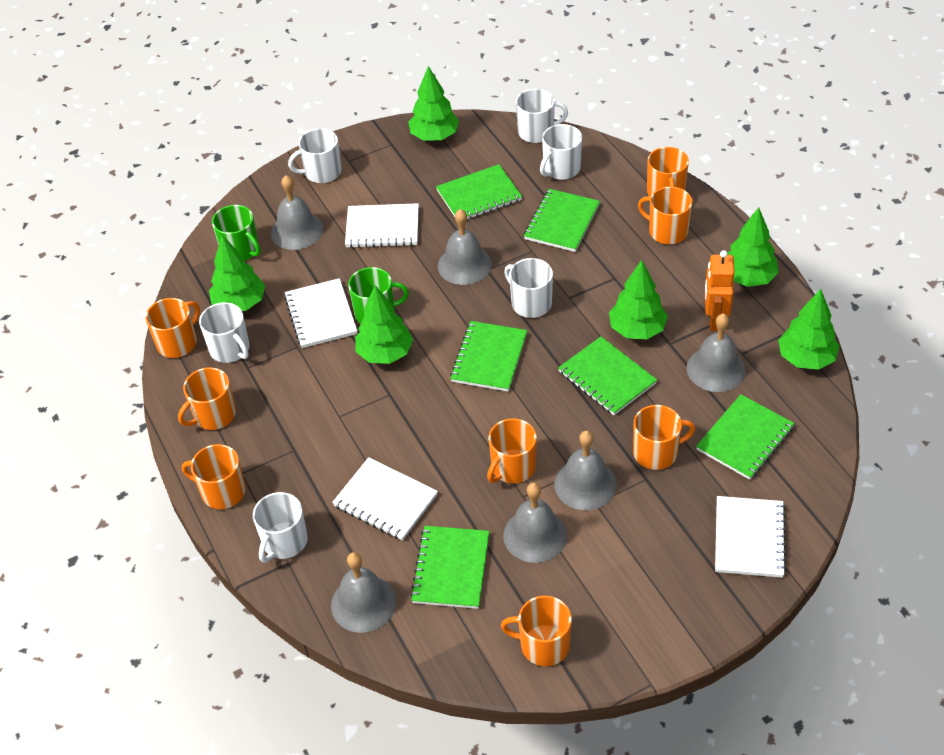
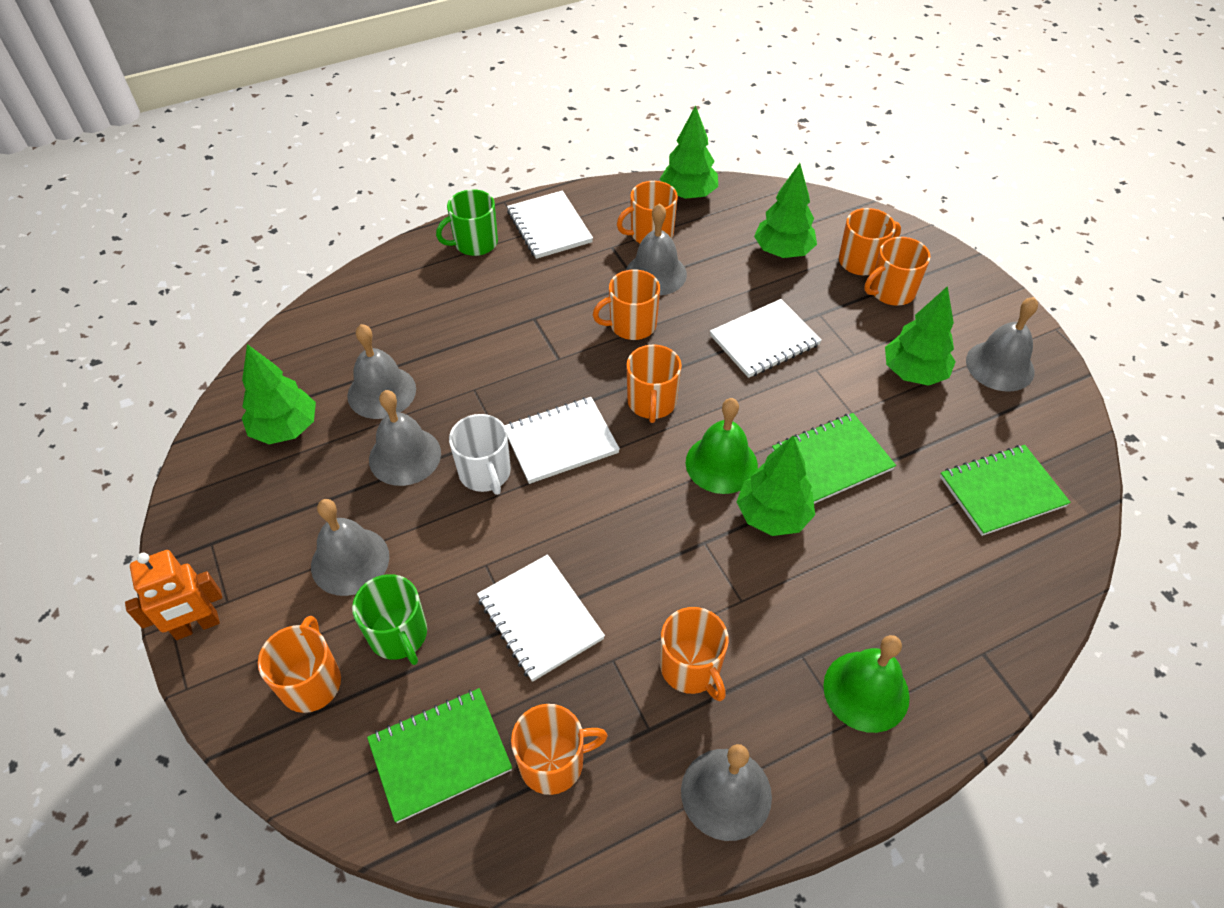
green bell: 0 -> 2
green notebook: 6 -> 3
green tree: 6 -> 5
white mug: 6 -> 1

